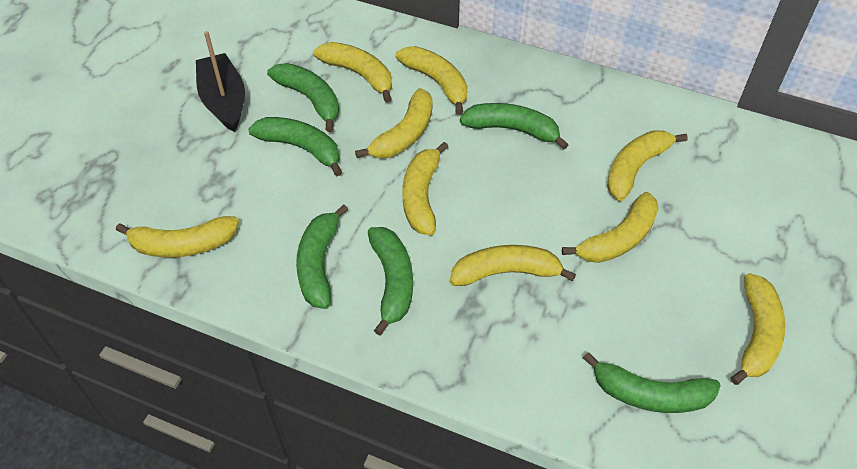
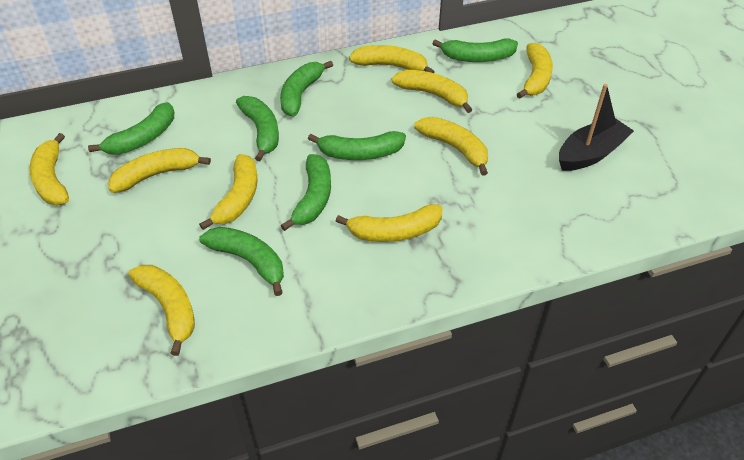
green banana: 6 -> 7

